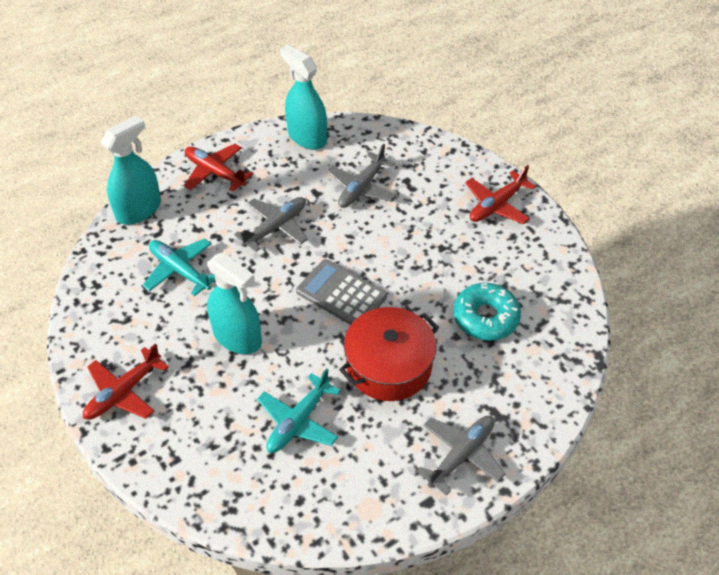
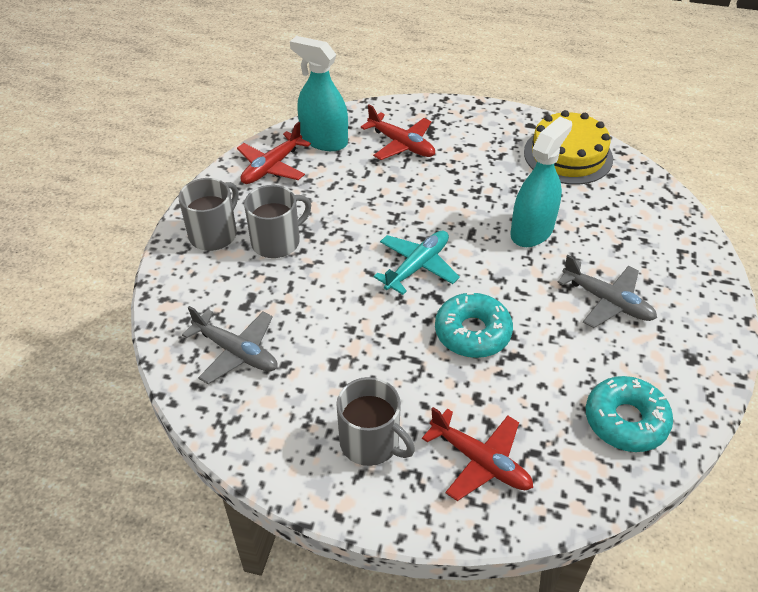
grey calculator: 1 -> 0
grey mug: 0 -> 3
grey plane: 3 -> 2
red pot: 1 -> 0
turquoise donut: 1 -> 2
turquoise plane: 2 -> 1
turquoise spray bottle: 3 -> 2
yellow cake: 0 -> 1

